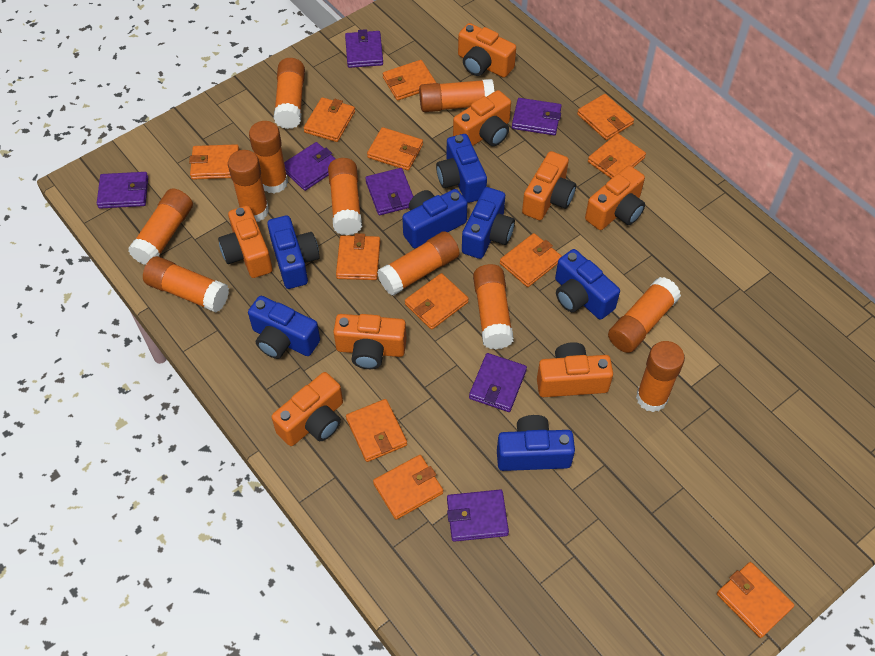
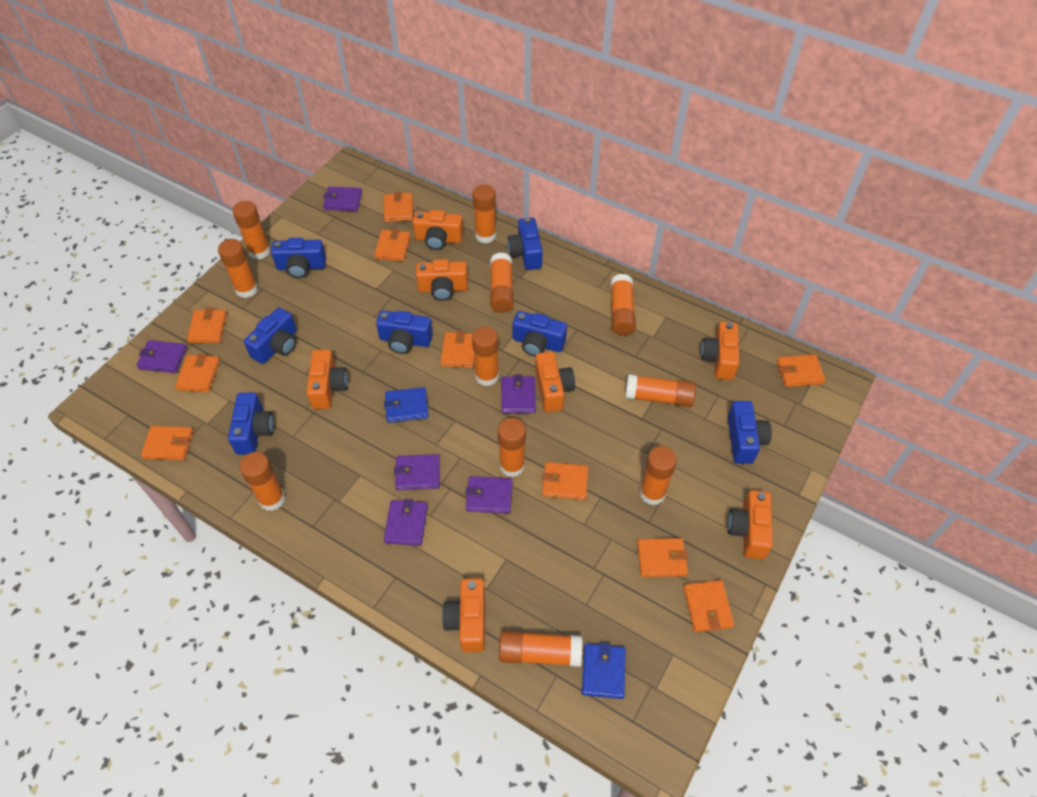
blue wallet: 0 -> 2
orange camera: 8 -> 7
orange wallet: 12 -> 10
purple wallet: 7 -> 6

